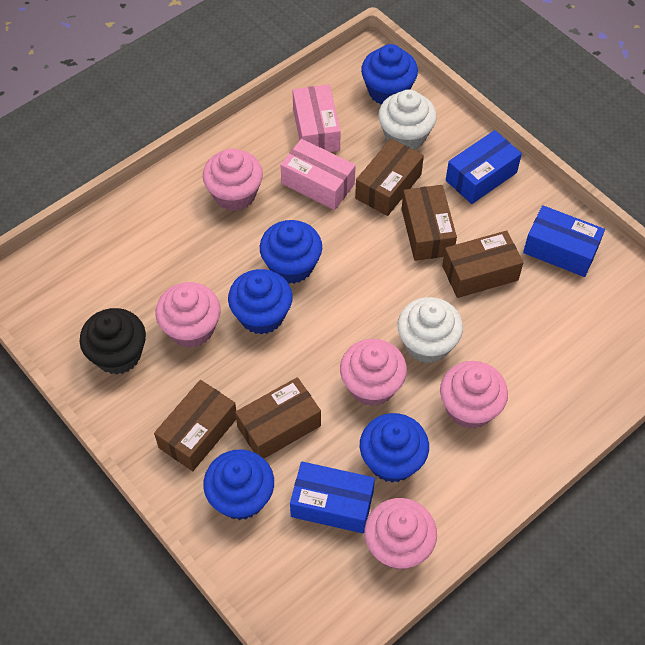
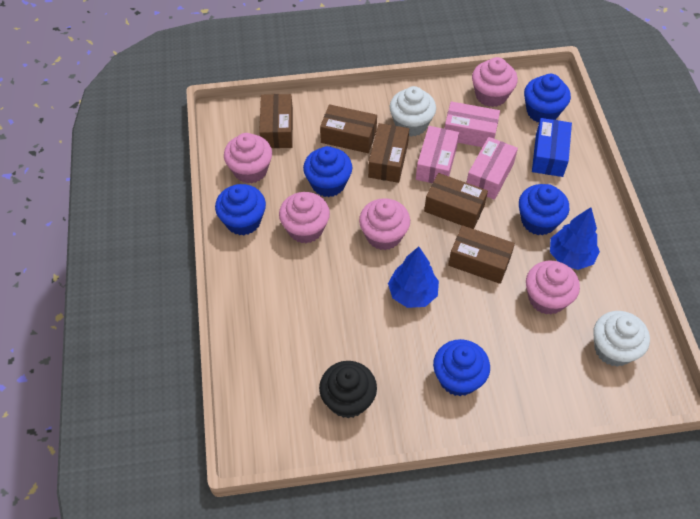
blue box: 3 -> 1
blue tree: 0 -> 2
pink box: 2 -> 3

